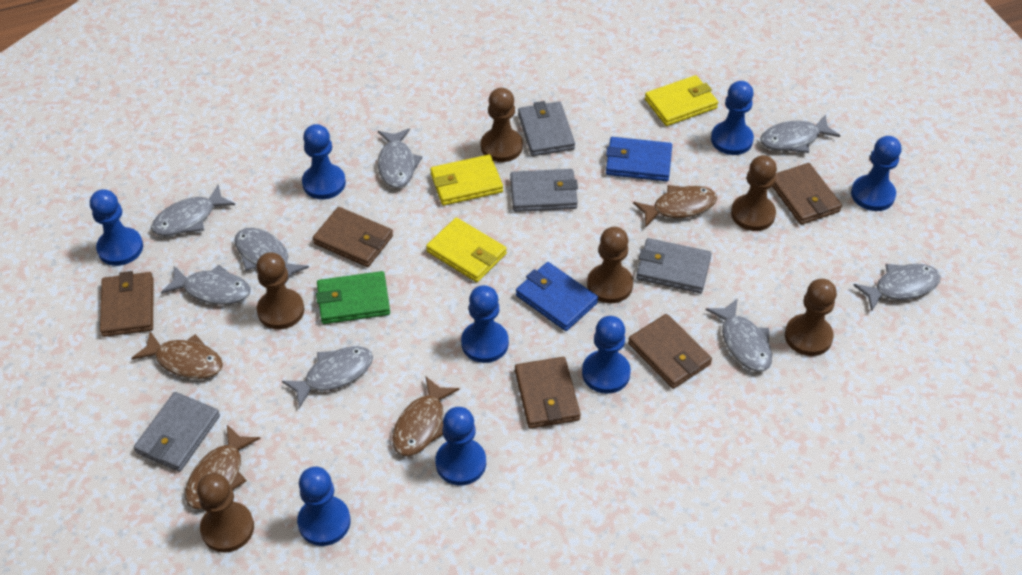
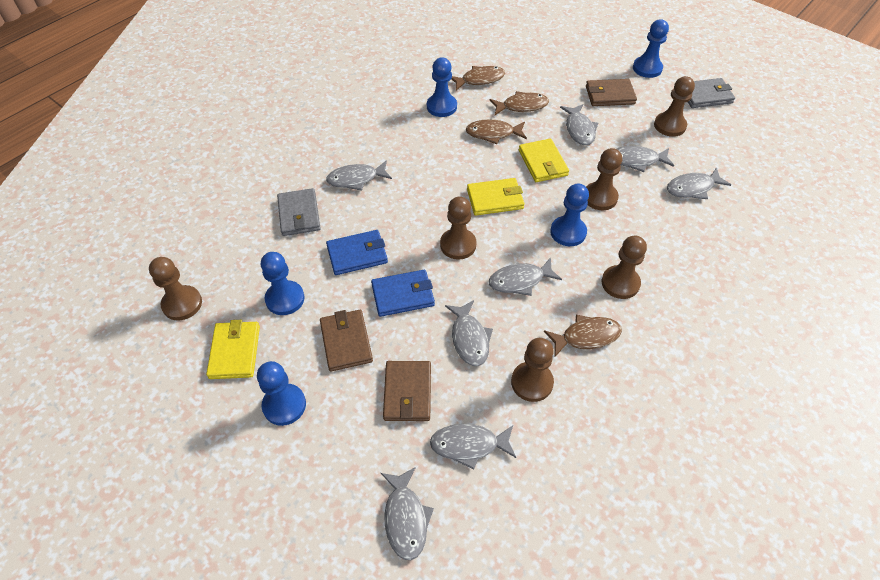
blue pawn: 8 -> 5
brown wallet: 5 -> 3
green wallet: 1 -> 0
grey wallet: 4 -> 2

